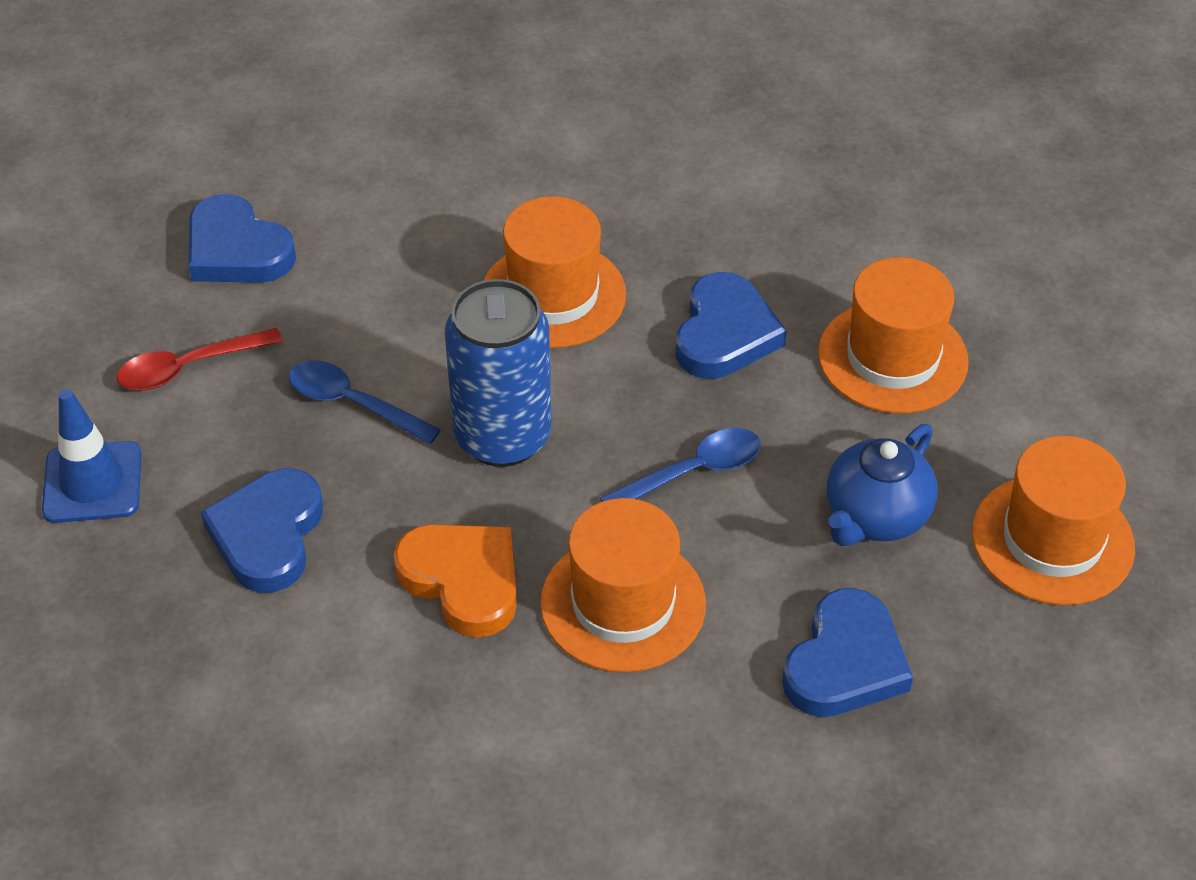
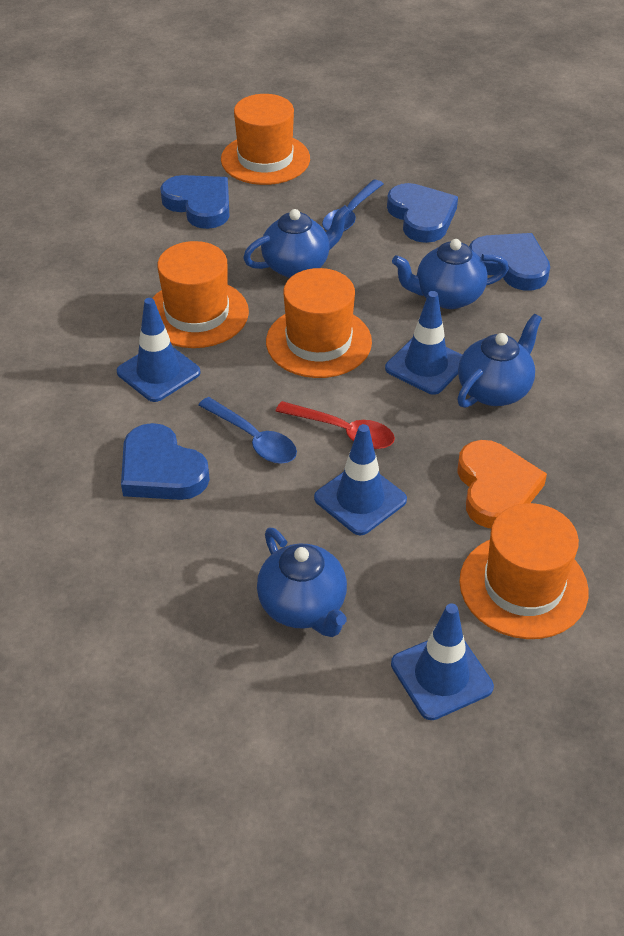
blue can: 1 -> 0
blue teapot: 1 -> 4
blue traffic cone: 1 -> 4

